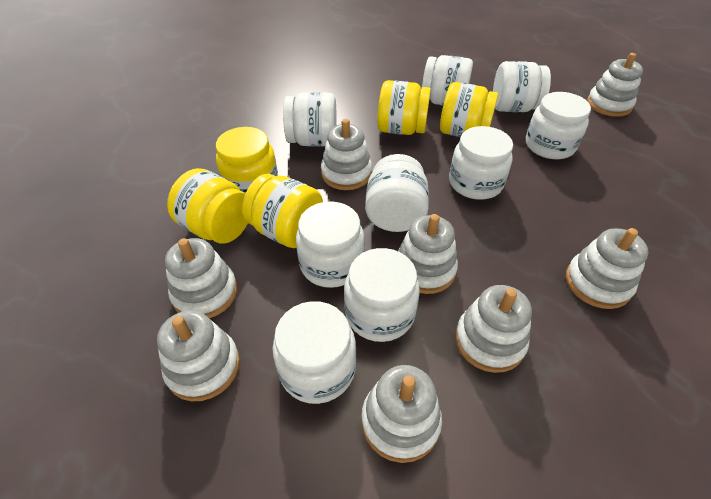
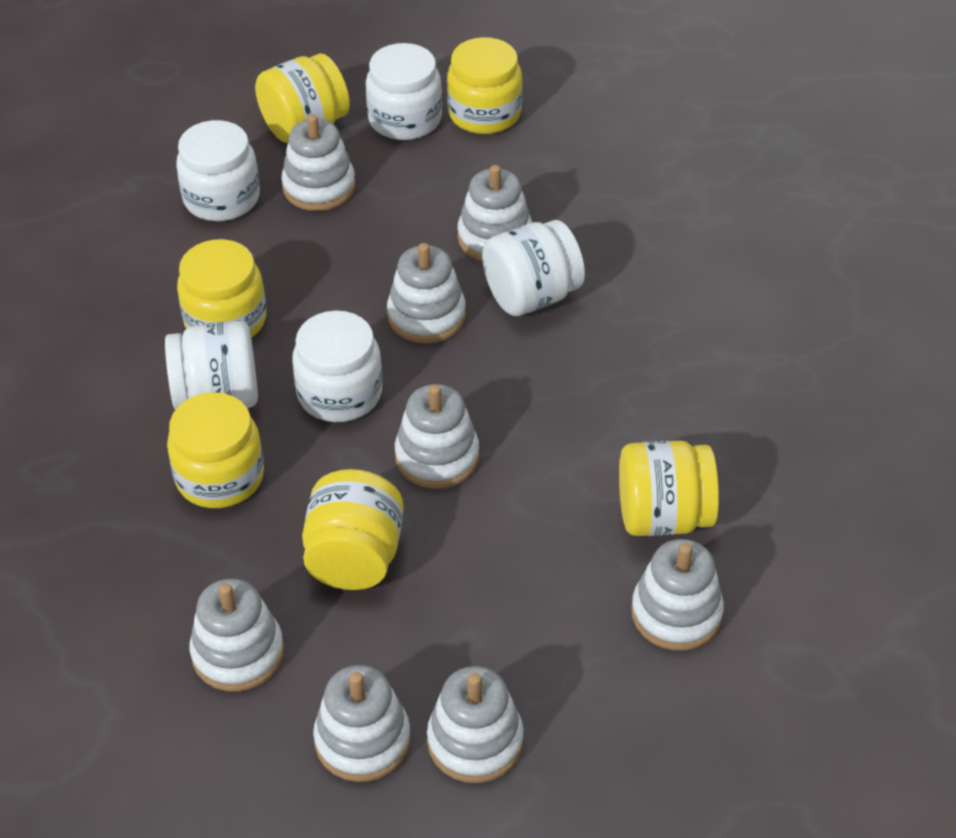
white jar: 9 -> 5
yellow jar: 5 -> 6

